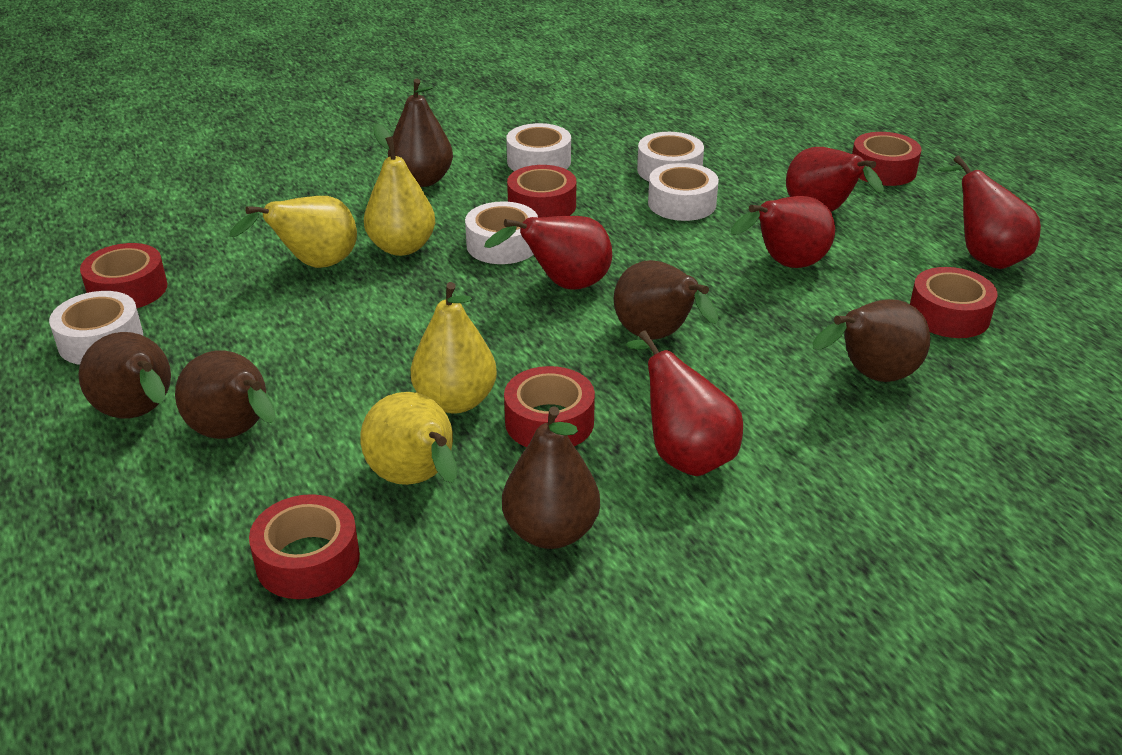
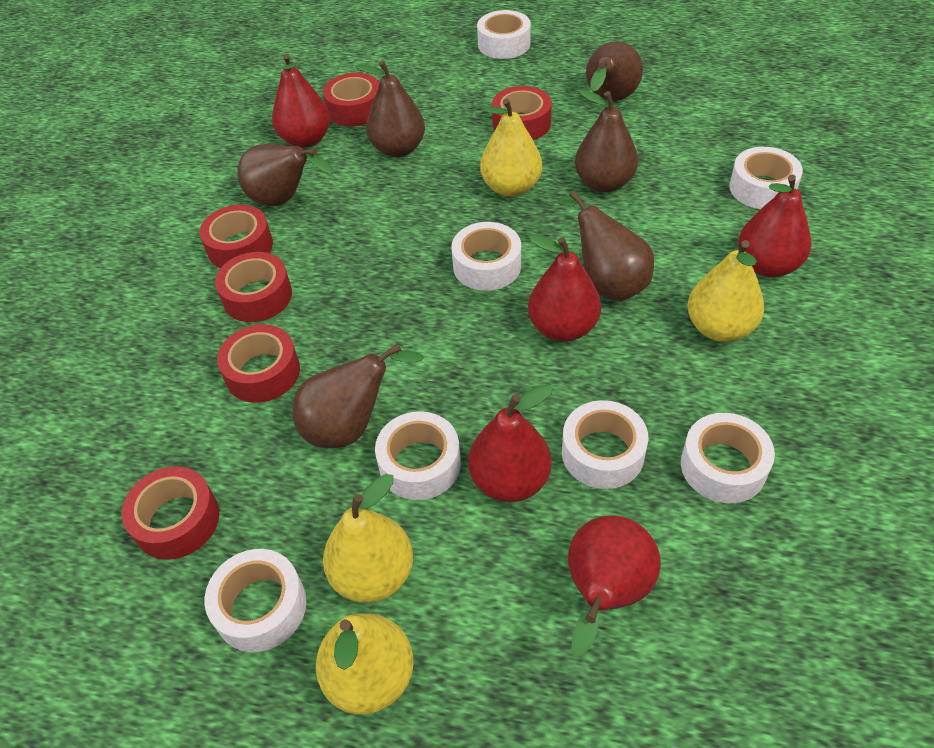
white tape: 5 -> 7

